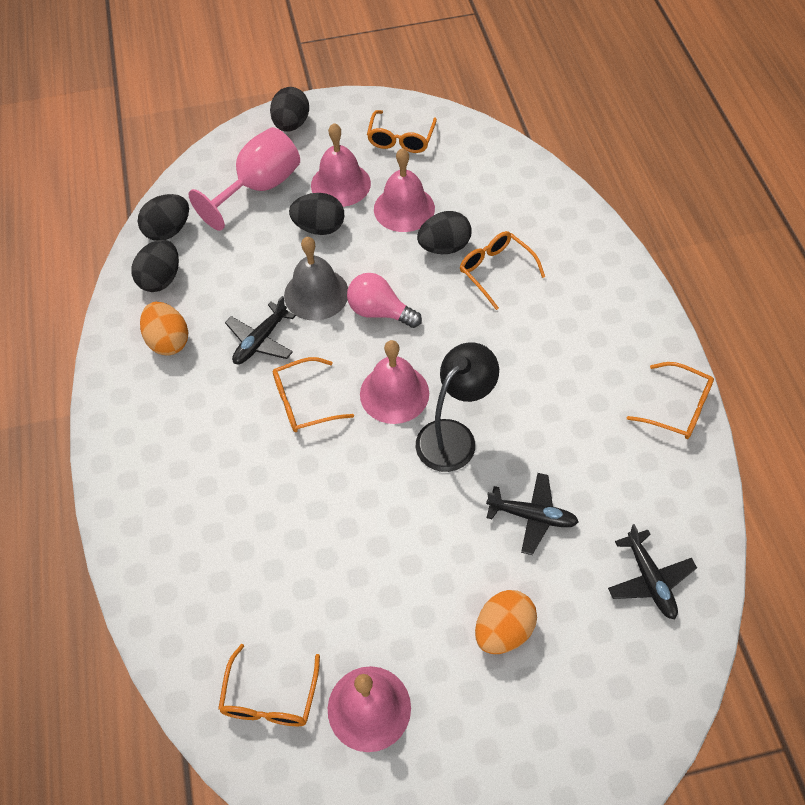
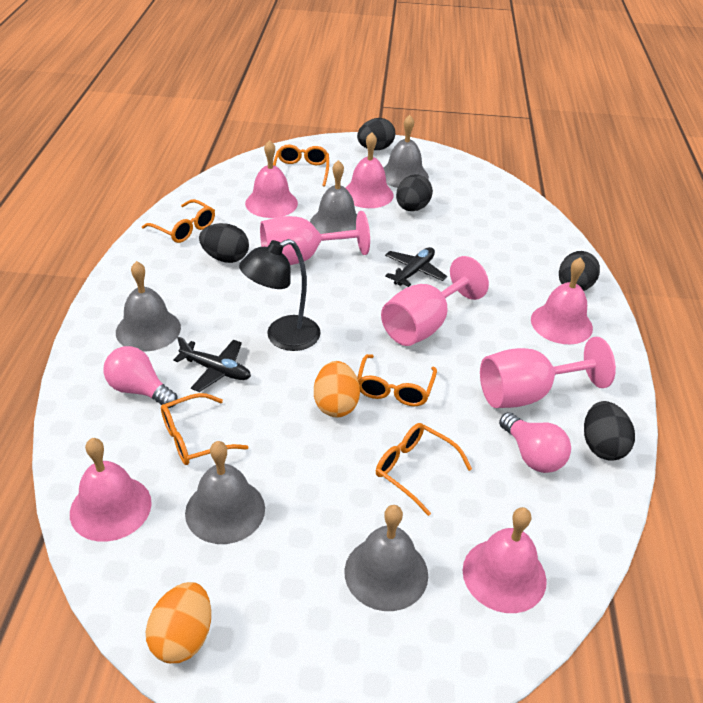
black plane: 3 -> 2
grey bell: 1 -> 5
pink bell: 4 -> 5
pink goblet: 1 -> 3
pink light bulb: 1 -> 2

